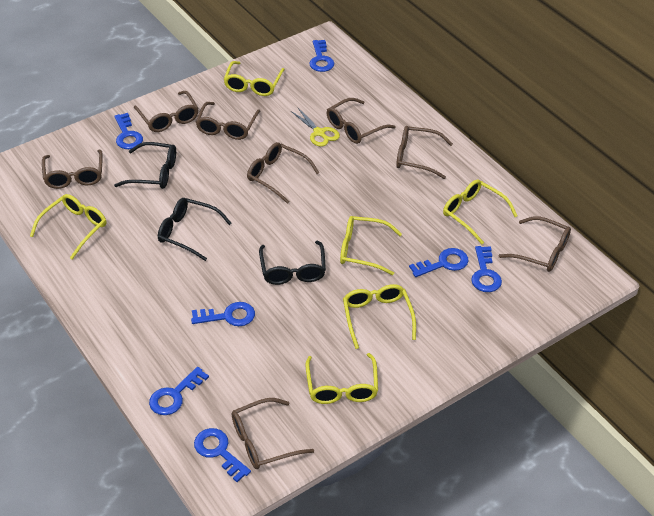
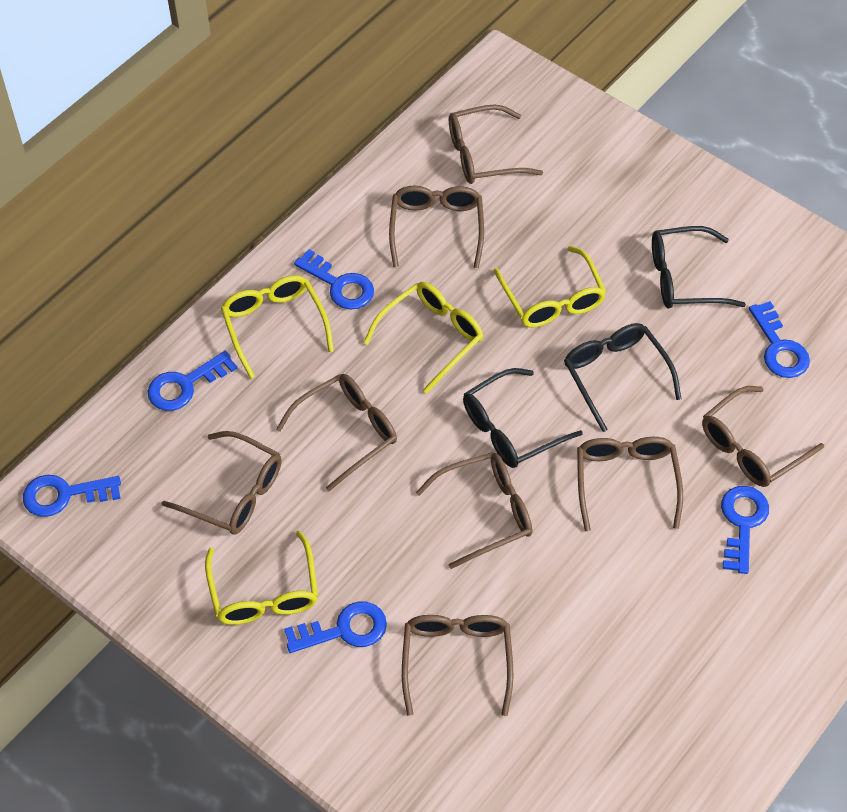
blue key: 7 -> 6
yellow glasses: 6 -> 4
yellow scissors: 1 -> 0

